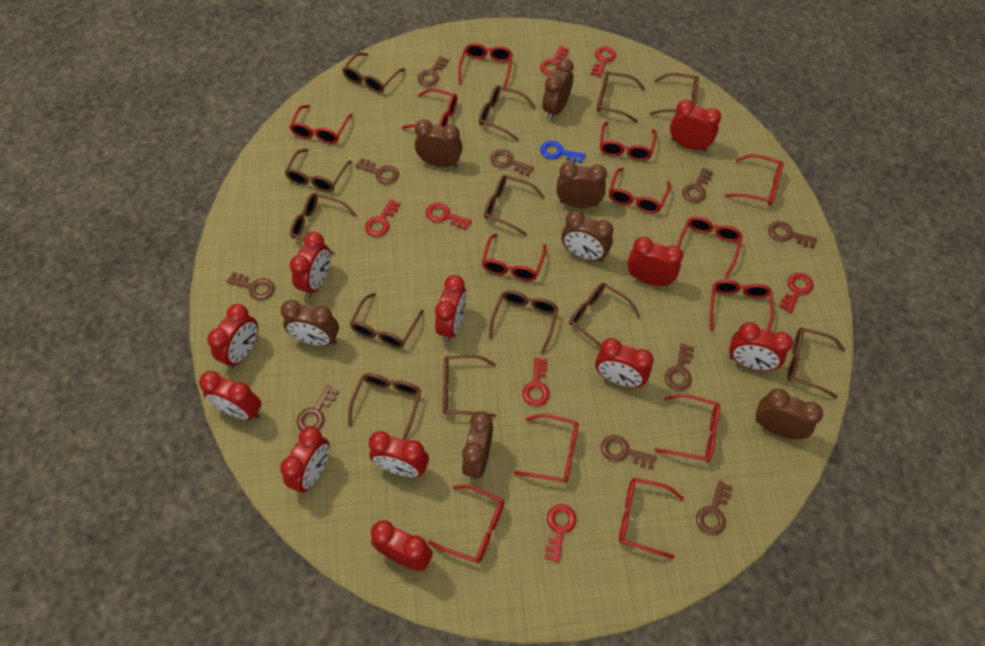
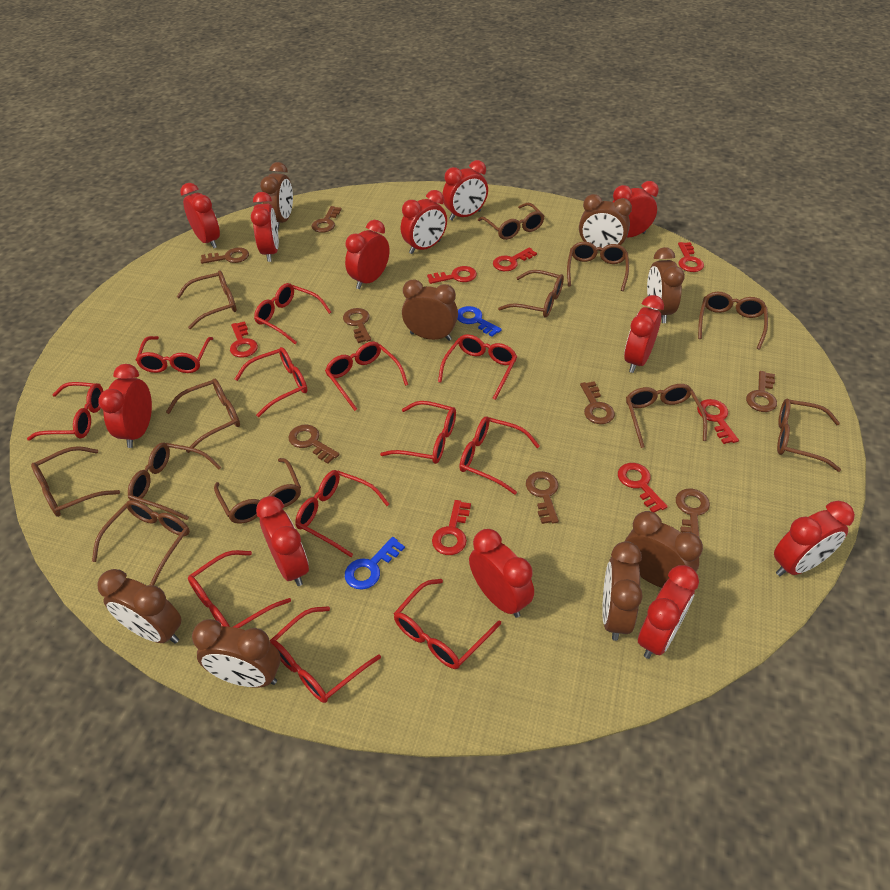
blue key: 1 -> 2
brown clock: 7 -> 8
brown glasses: 13 -> 12
brown key: 10 -> 8
red clock: 11 -> 12
red glasses: 13 -> 12

